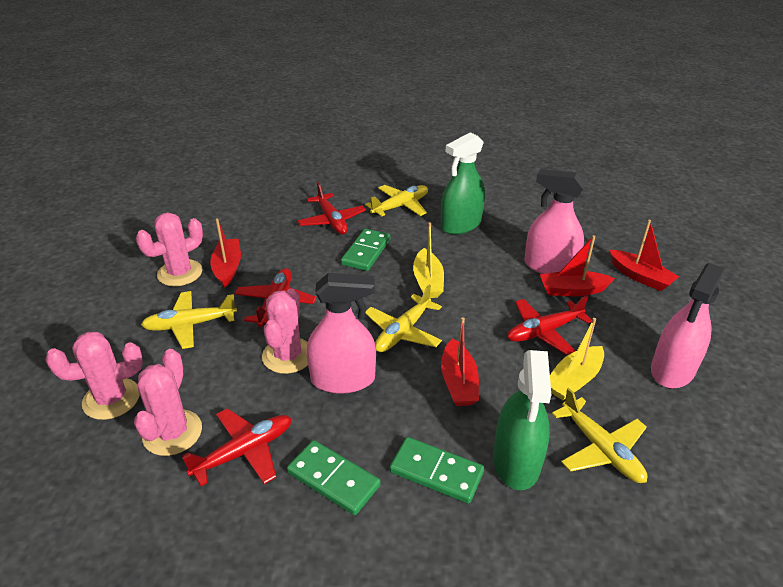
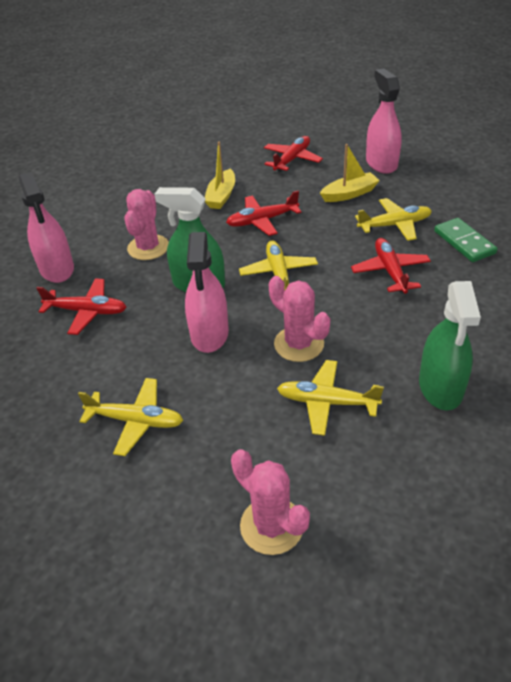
green domino: 3 -> 1
pink cactus: 4 -> 3
red boat: 4 -> 0

